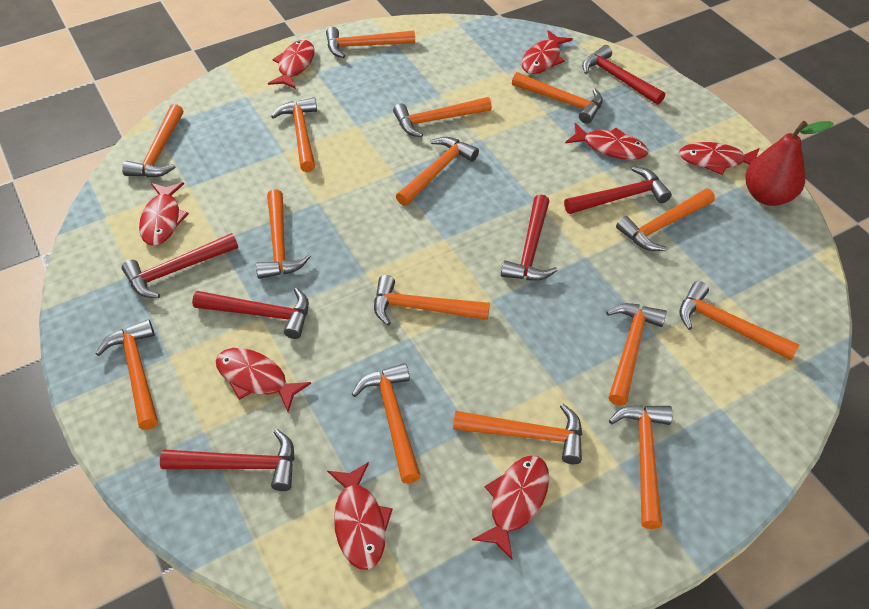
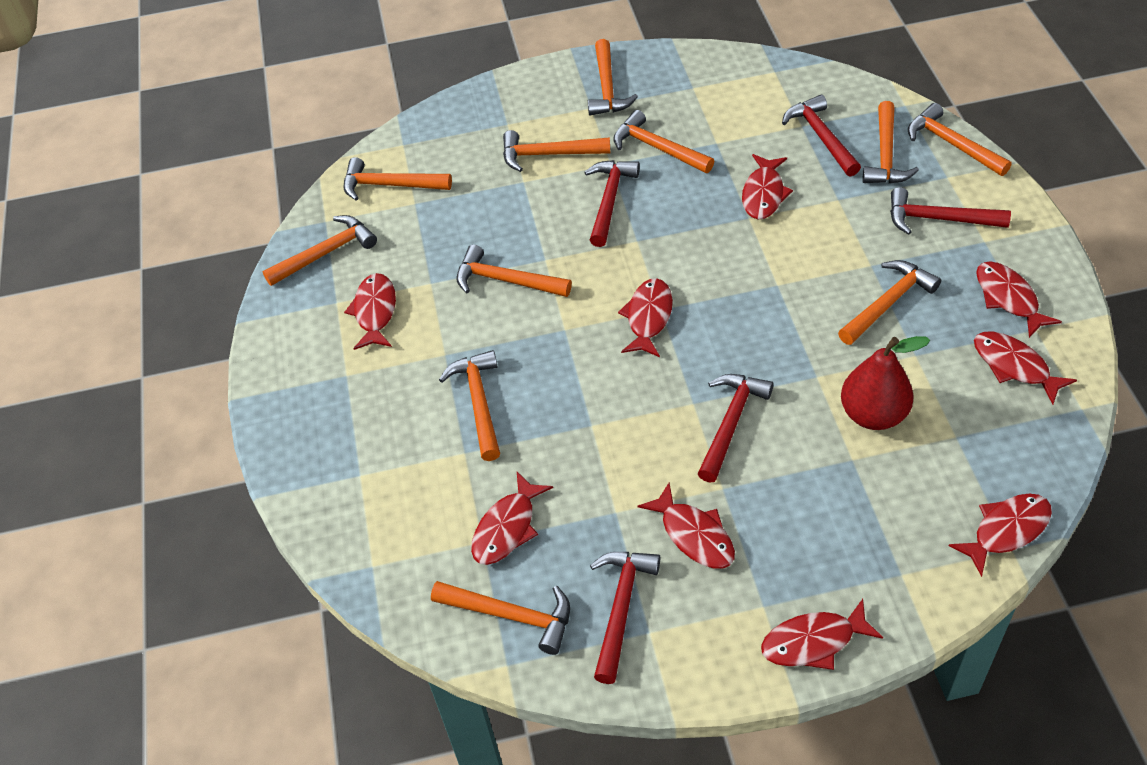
orange hammer: 15 -> 11
red fish: 8 -> 9
red hammer: 6 -> 5

